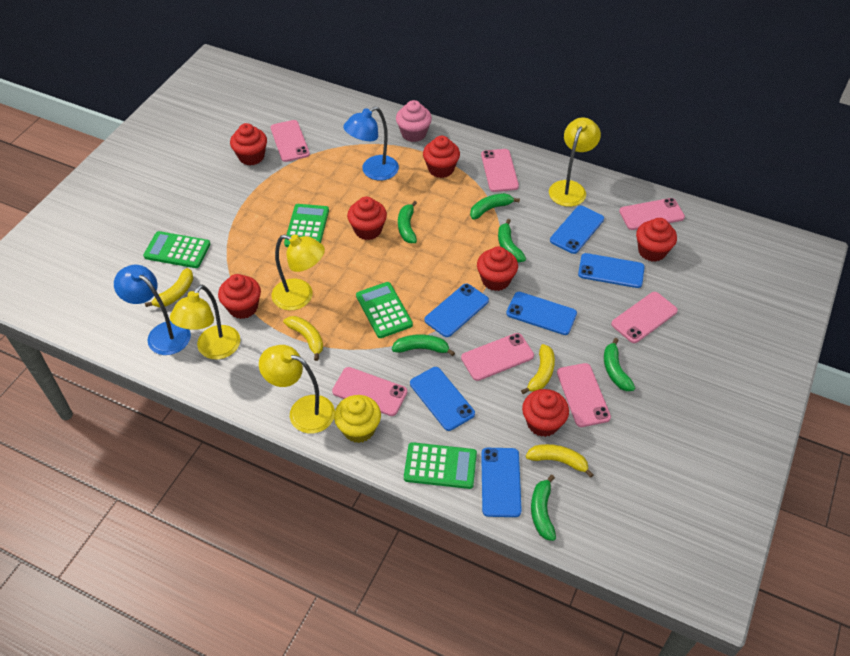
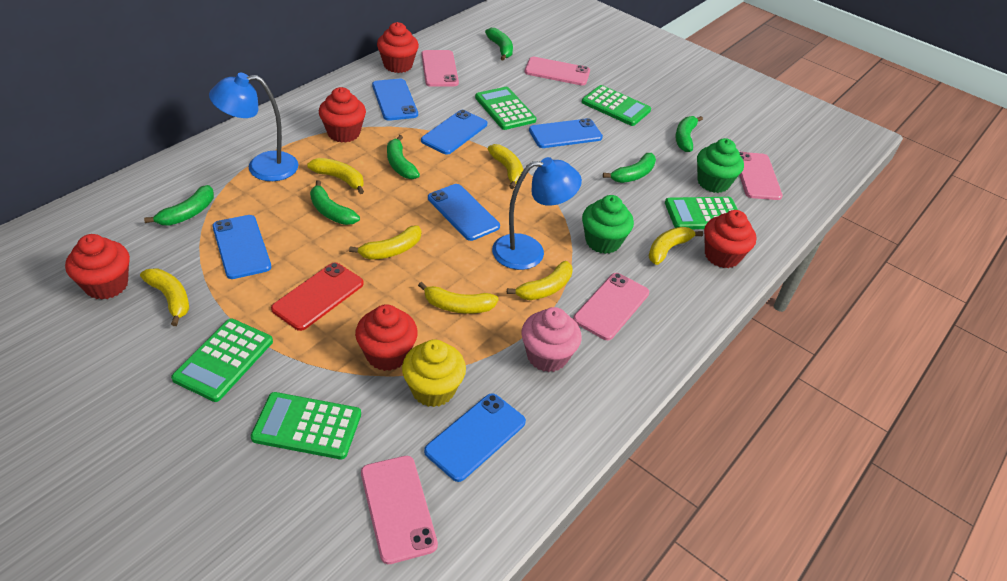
green calculator: 4 -> 5
green cupcake: 0 -> 2
pink phone: 7 -> 5
red cupcake: 7 -> 5
red phone: 0 -> 1
yellow banana: 4 -> 7
yellow lamp: 4 -> 0

